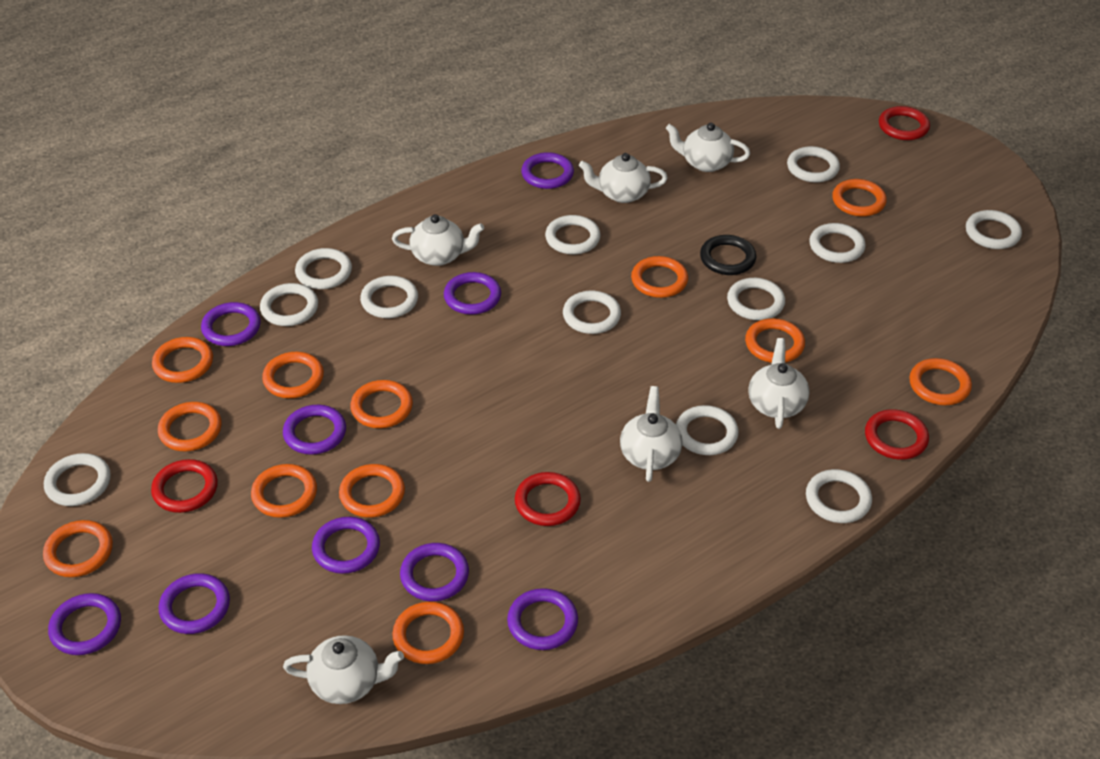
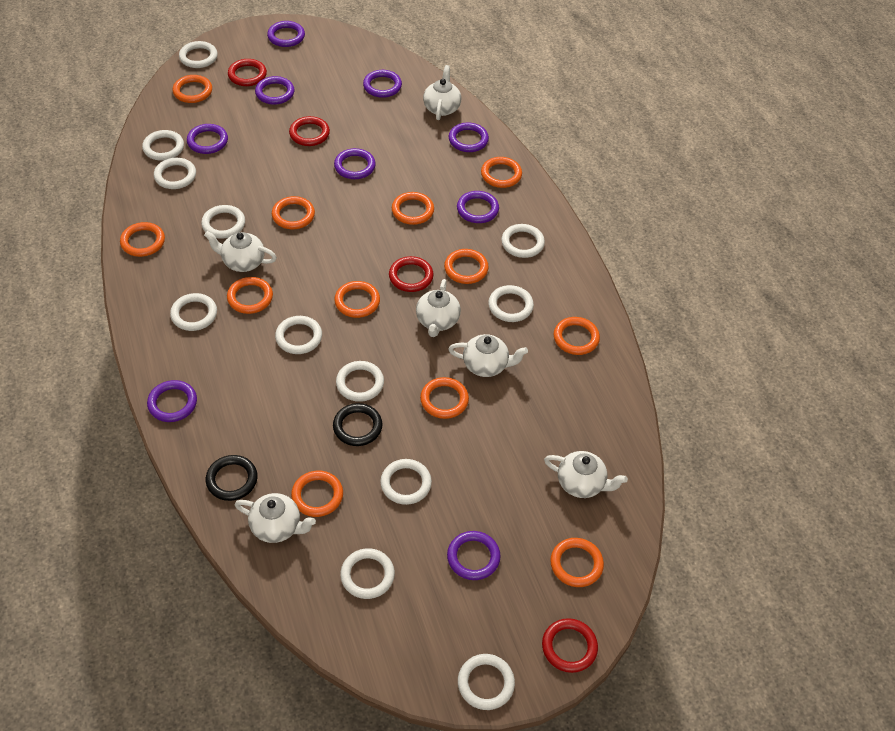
black ring: 1 -> 2

